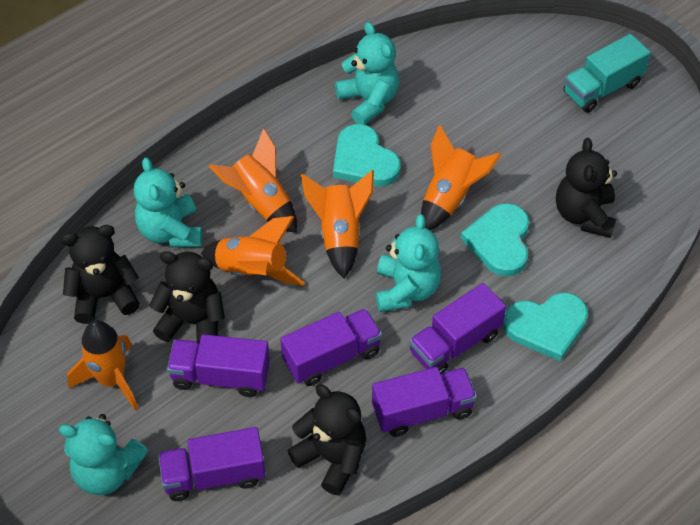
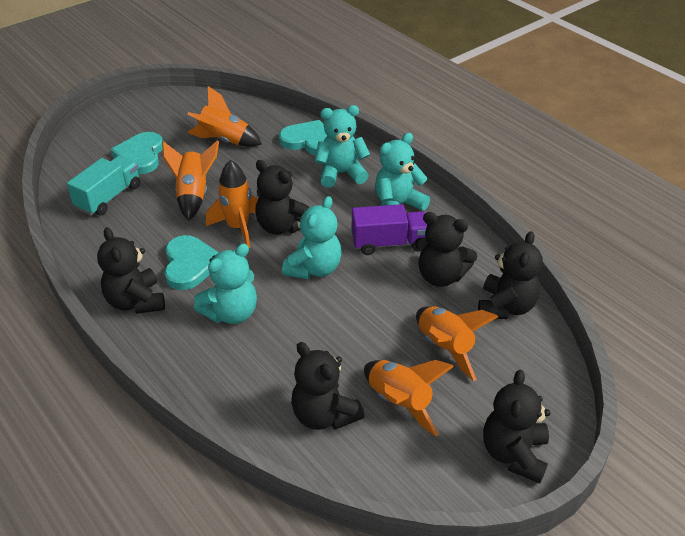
black teddy bear: 4 -> 6
purple truck: 5 -> 1

